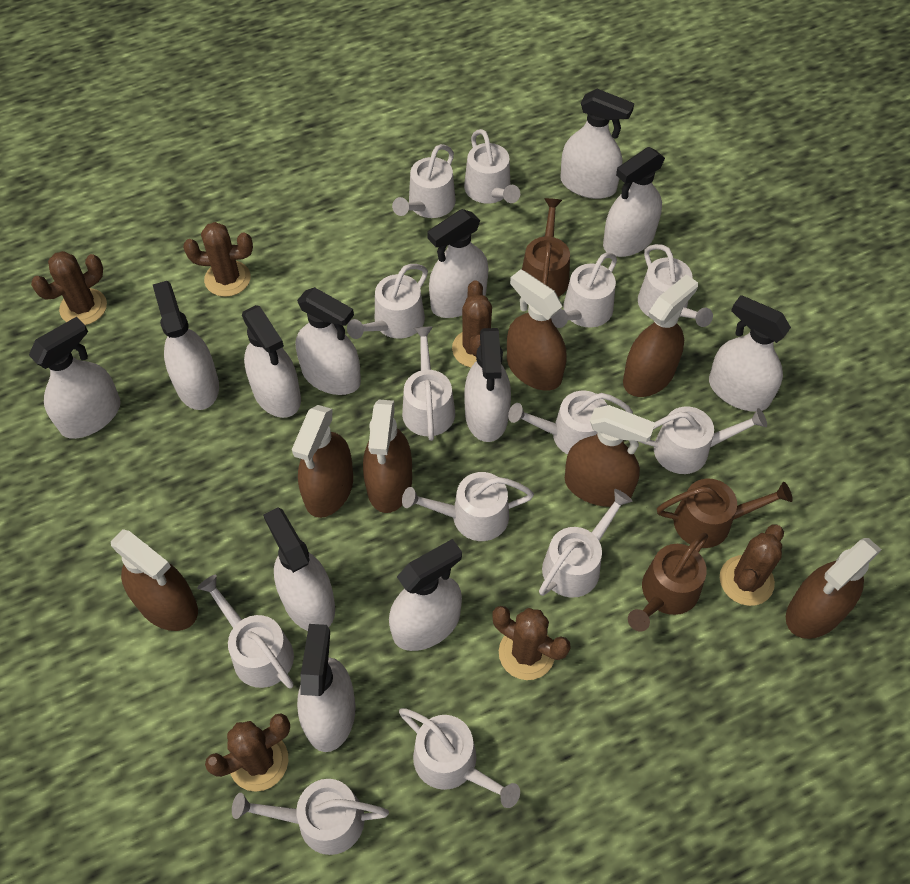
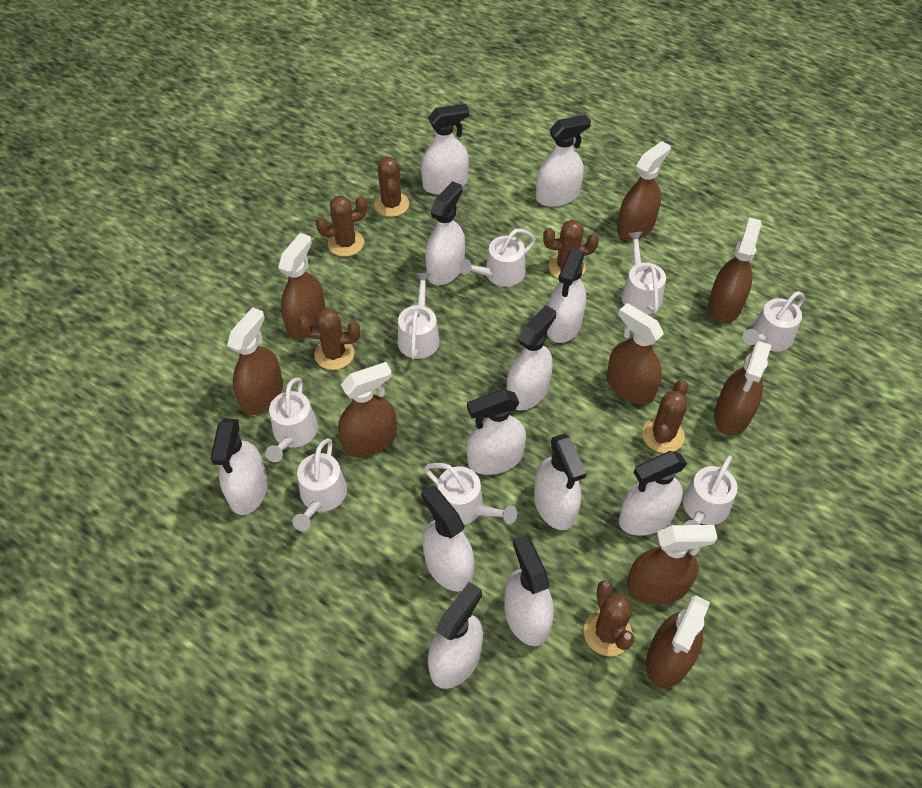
brown spray bottle: 7 -> 9
brown watering can: 3 -> 0
white watering can: 13 -> 8

